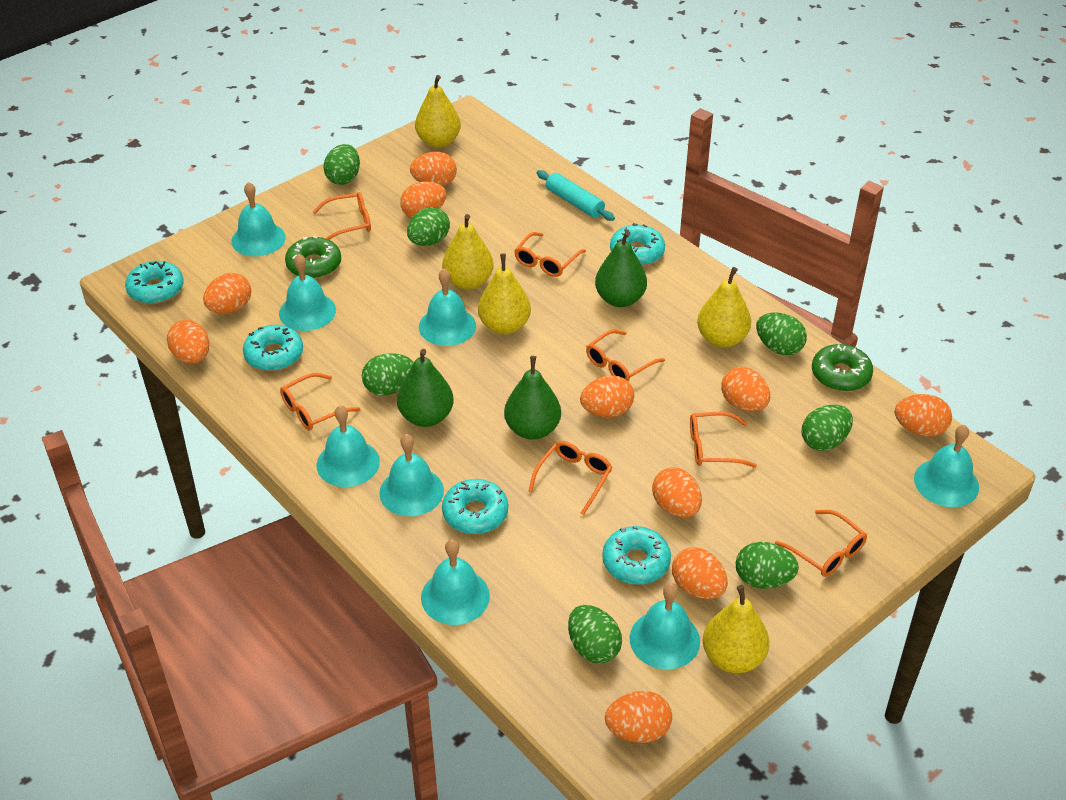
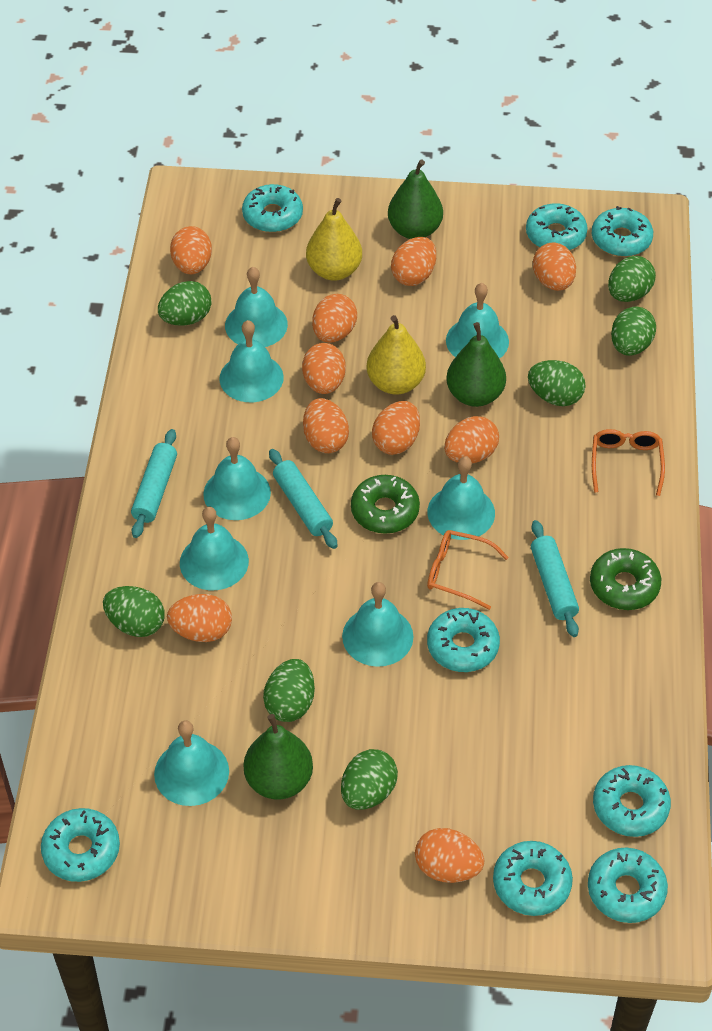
orange glasses: 7 -> 2
turquoise donut: 5 -> 8
turquoise rolling pin: 1 -> 3
yellow pear: 5 -> 2

